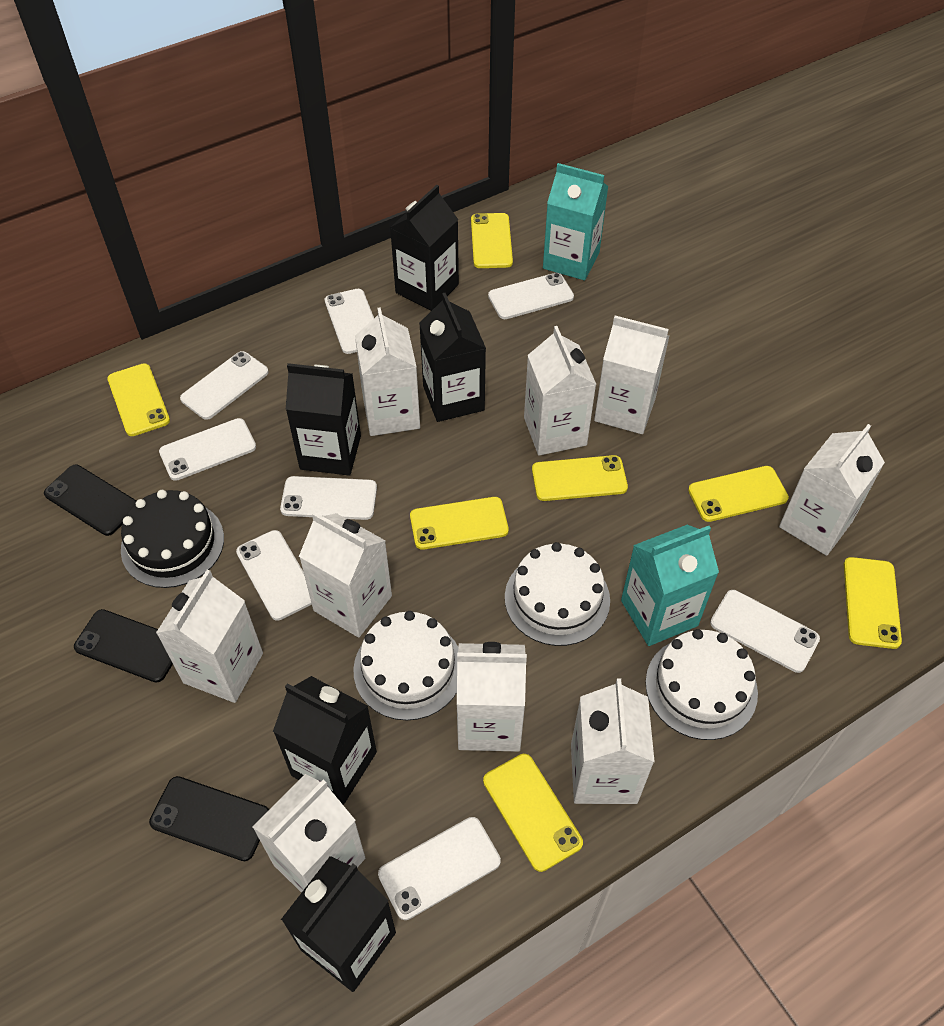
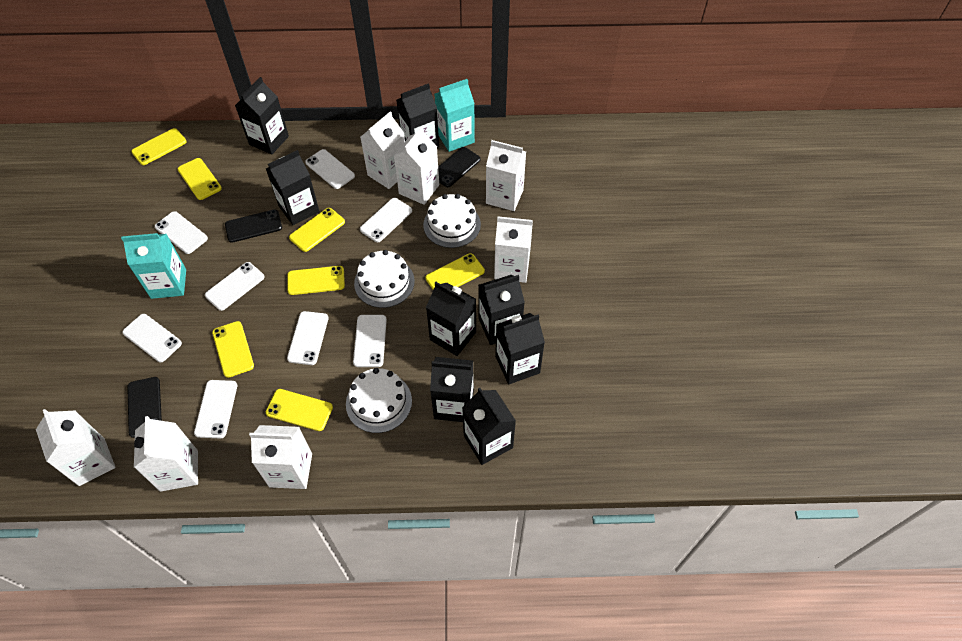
black cake: 1 -> 0
black carton: 5 -> 8
white carton: 9 -> 7

